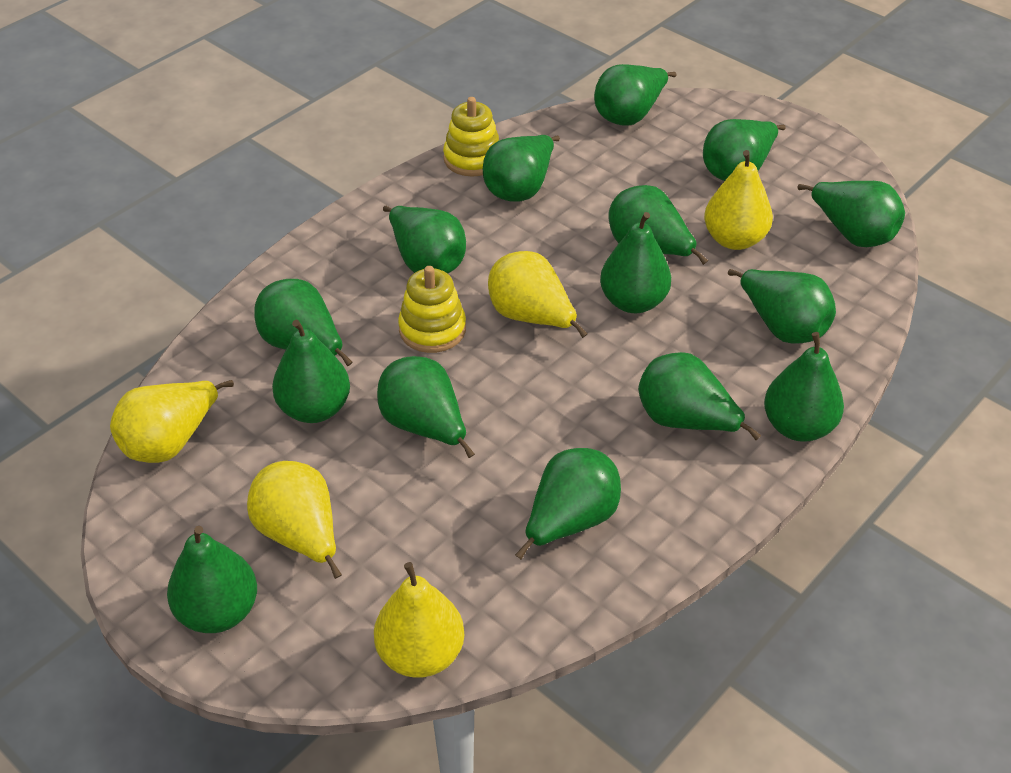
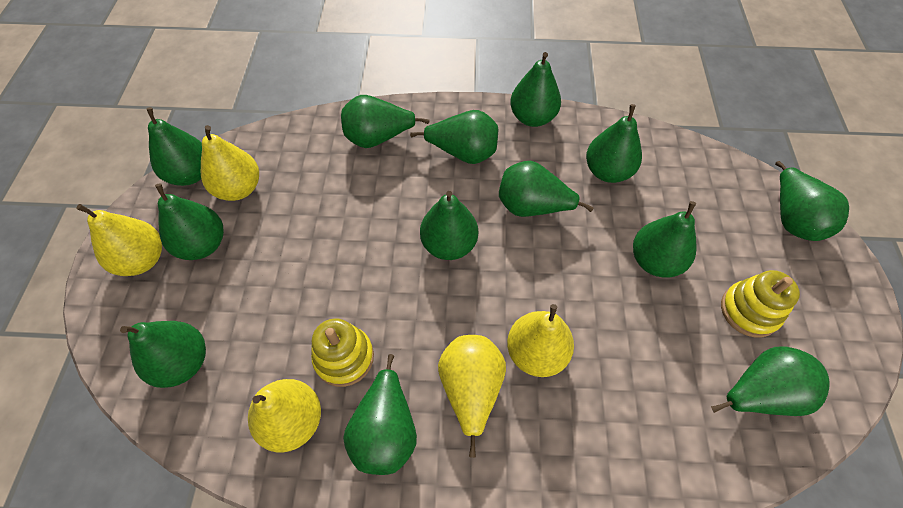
green pear: 15 -> 13

